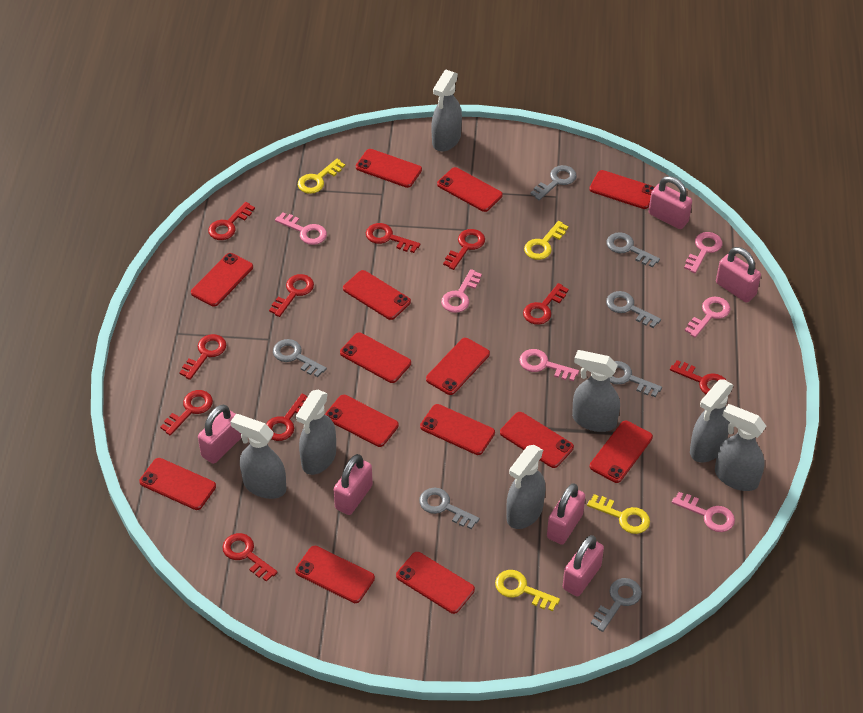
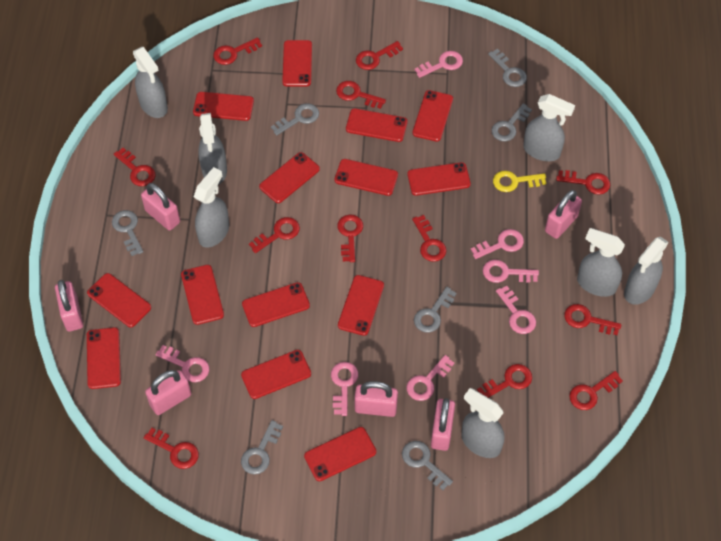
pink key: 6 -> 7
red key: 10 -> 12
yellow key: 4 -> 1

